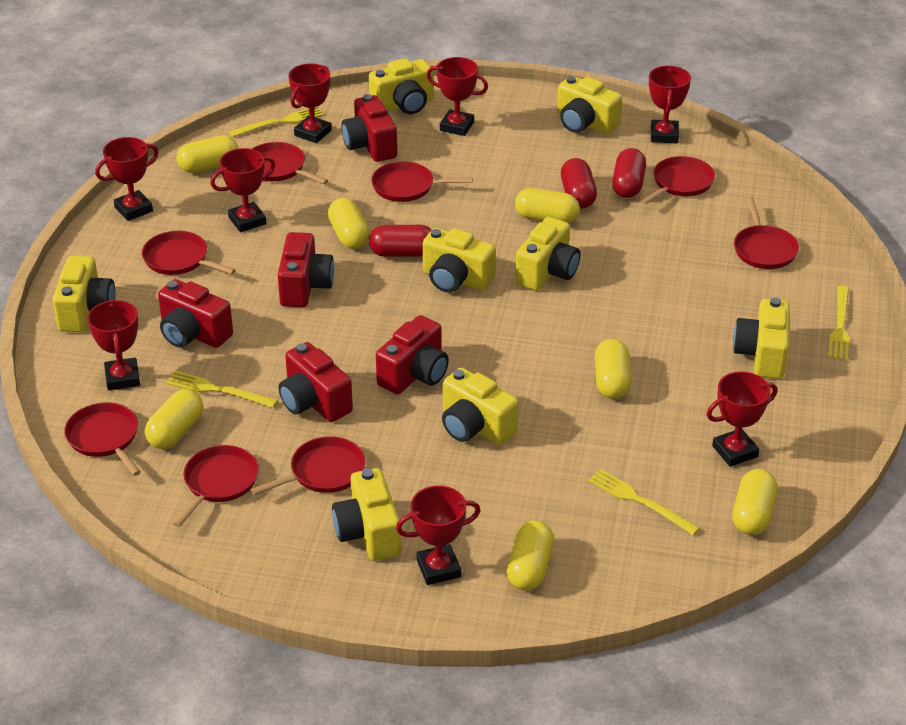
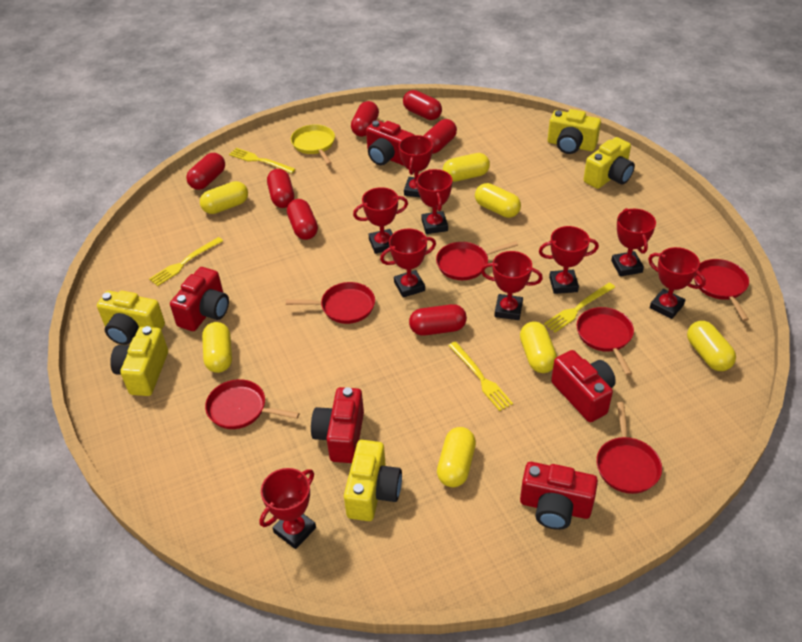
red capsule: 3 -> 7
red pan: 8 -> 6
red trophy: 8 -> 9
yellow camera: 8 -> 5
yellow pan: 0 -> 1

